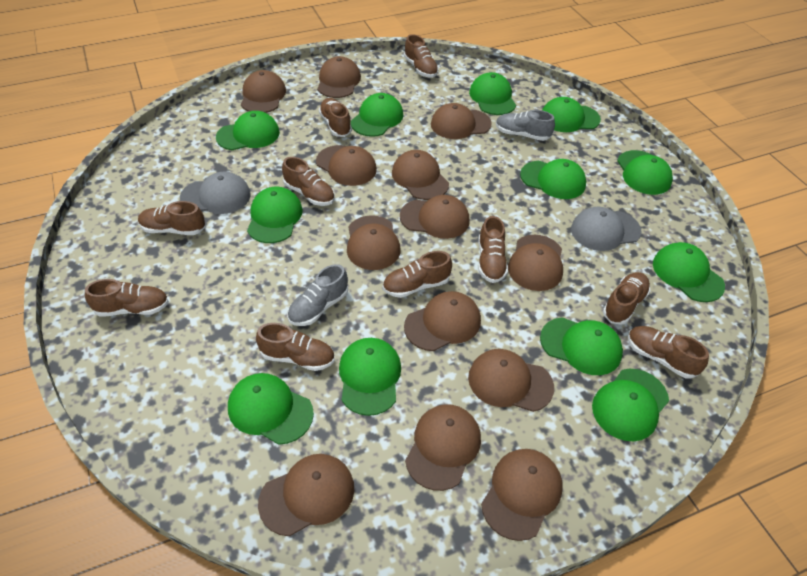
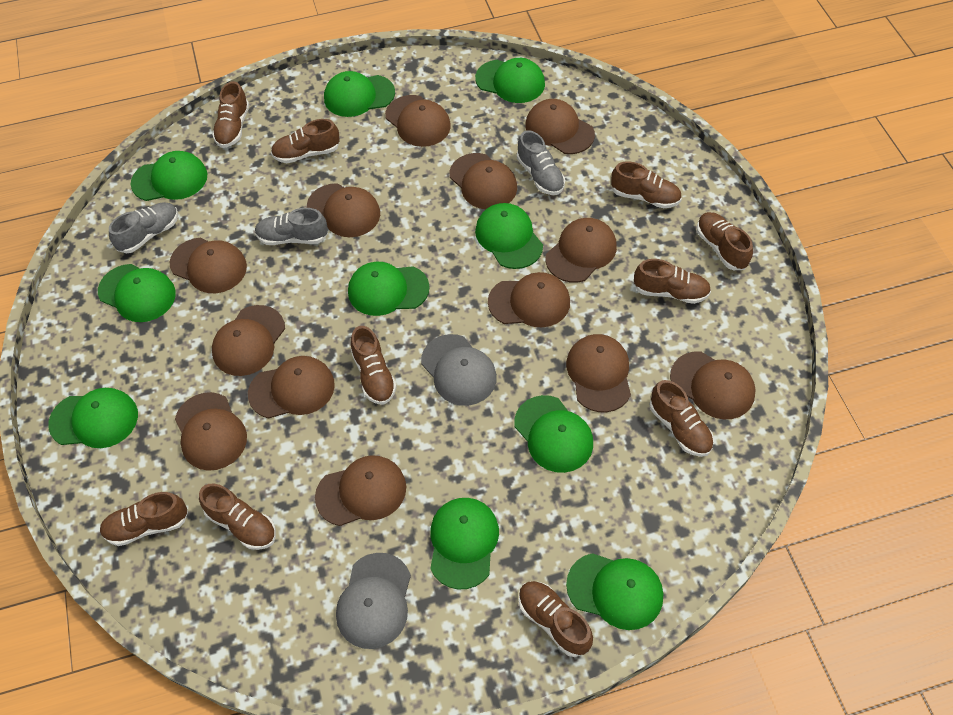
green cap: 12 -> 10
grey shoe: 2 -> 3

